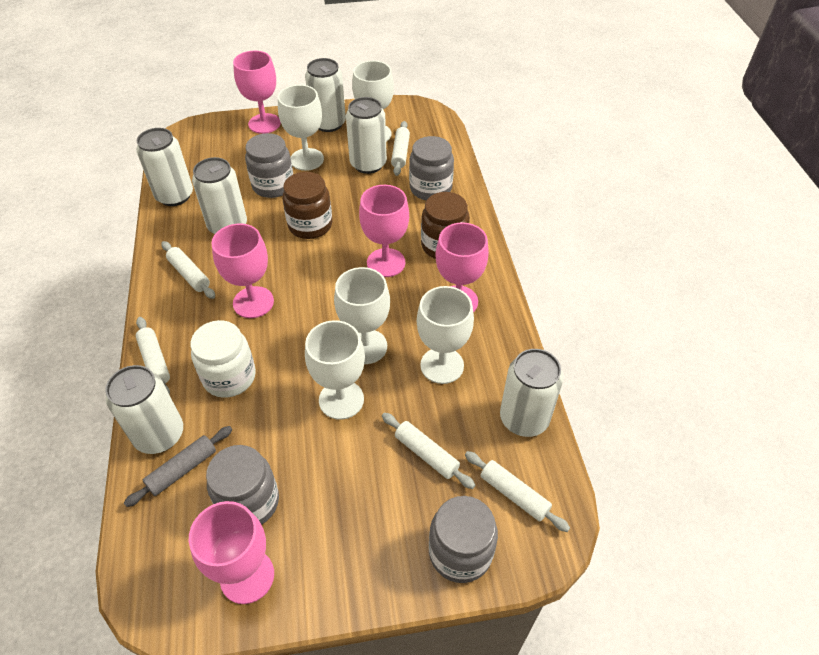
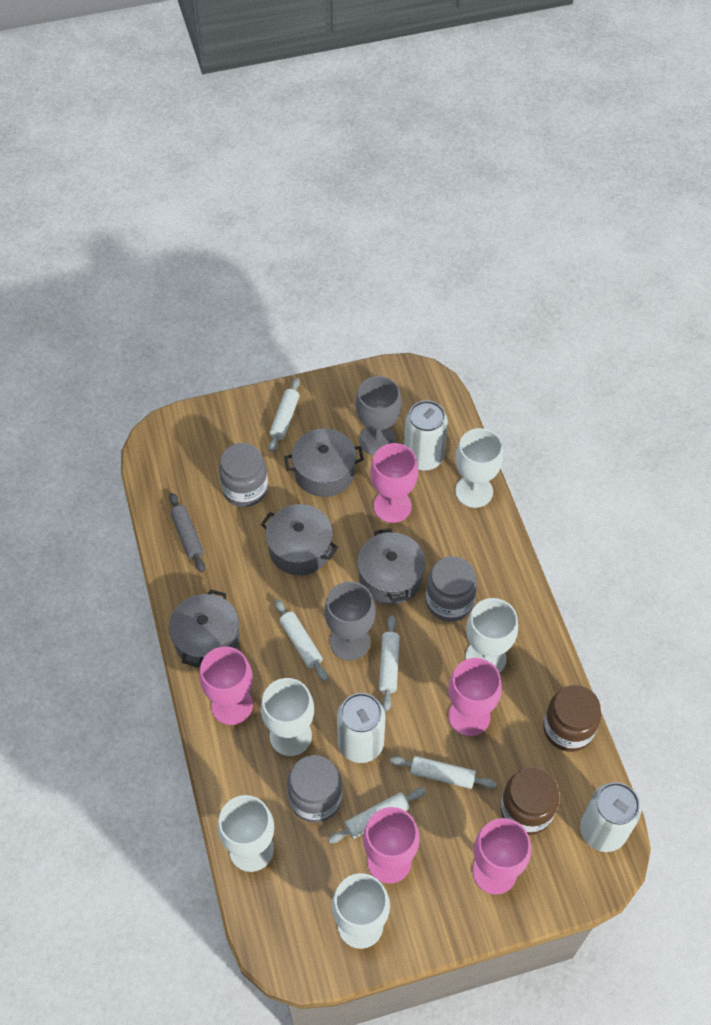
grey goblet: 0 -> 2
grey jar: 4 -> 3
grey pot: 0 -> 4
white can: 6 -> 3
white jar: 1 -> 0

